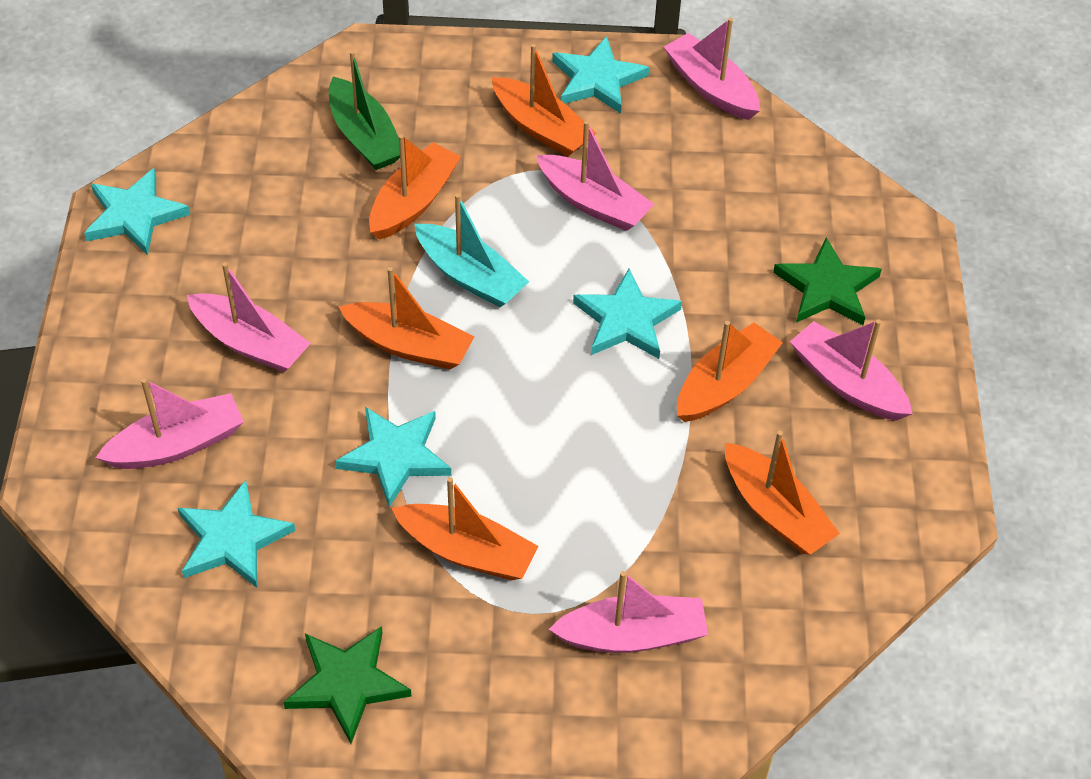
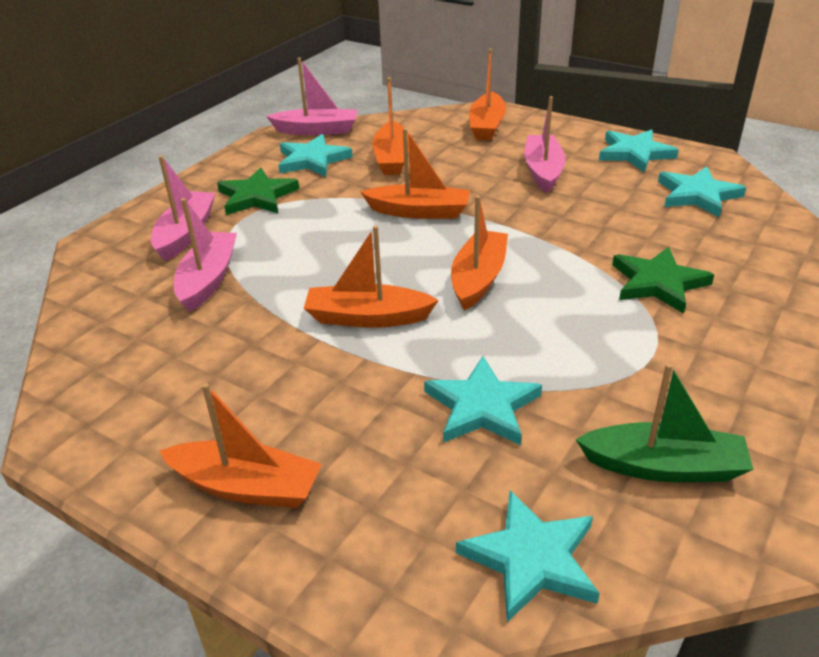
pink boat: 6 -> 4
turquoise boat: 1 -> 0

